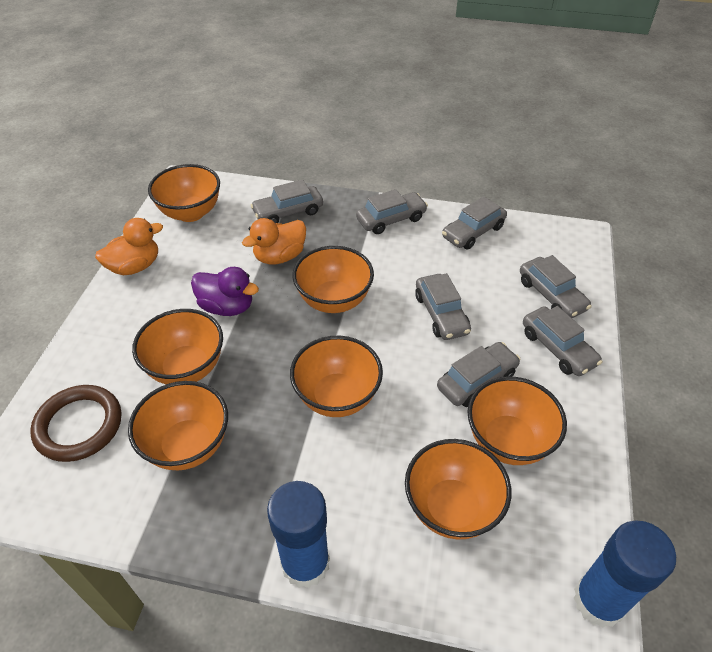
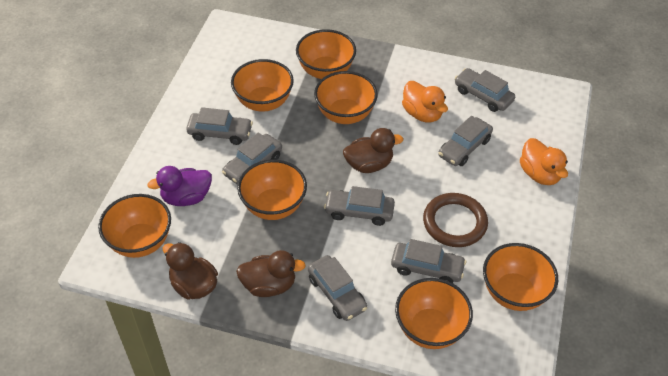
blue glue stick: 2 -> 0
brown duck: 0 -> 3

